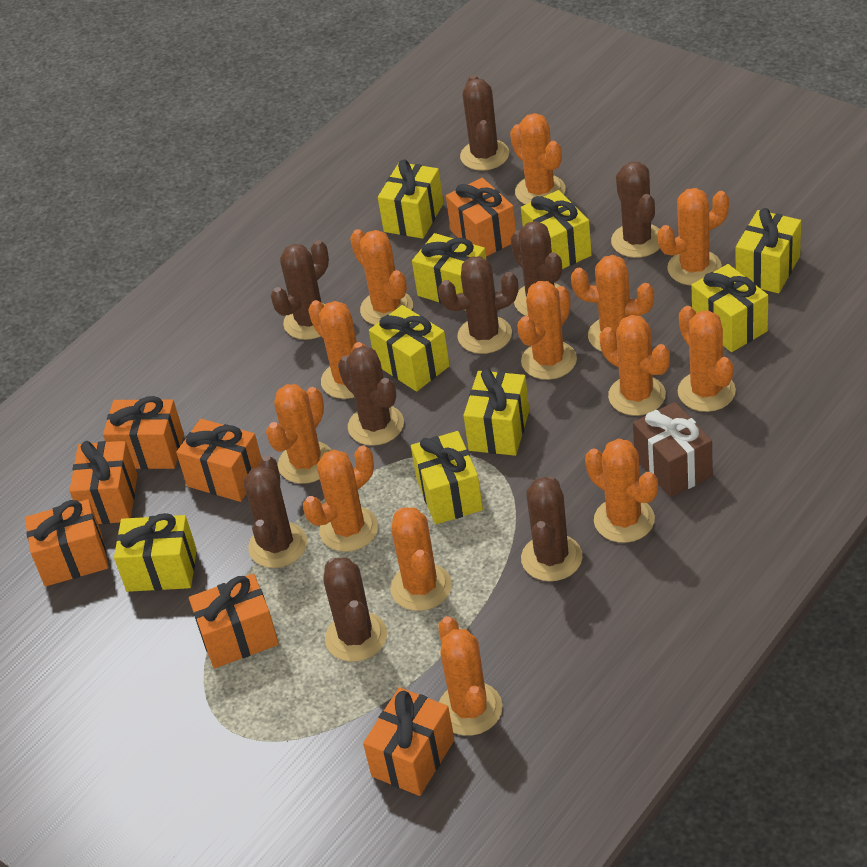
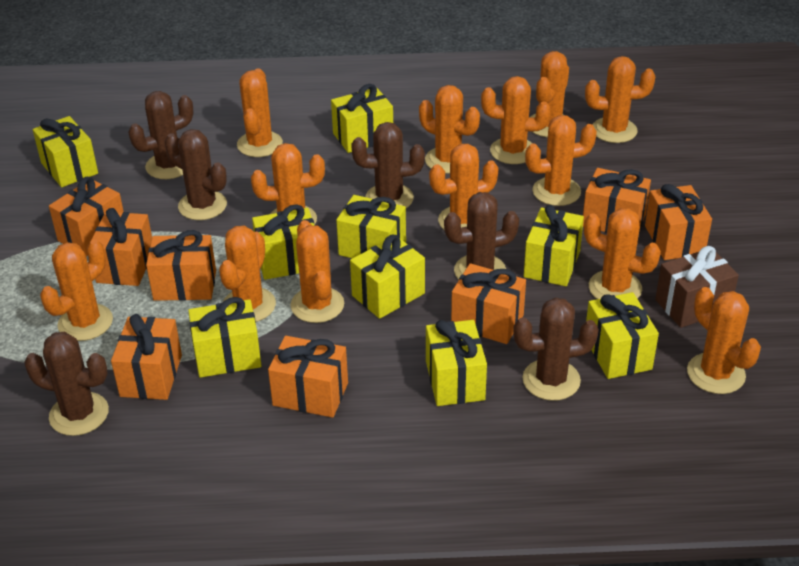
brown cactus: 9 -> 6
orange gift: 7 -> 8

